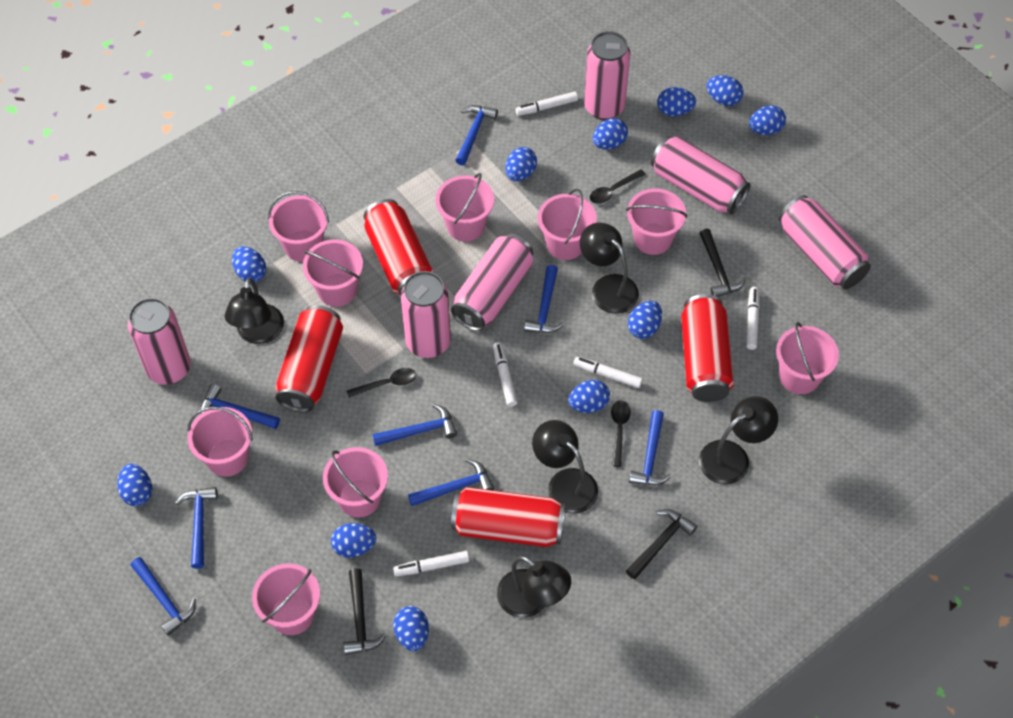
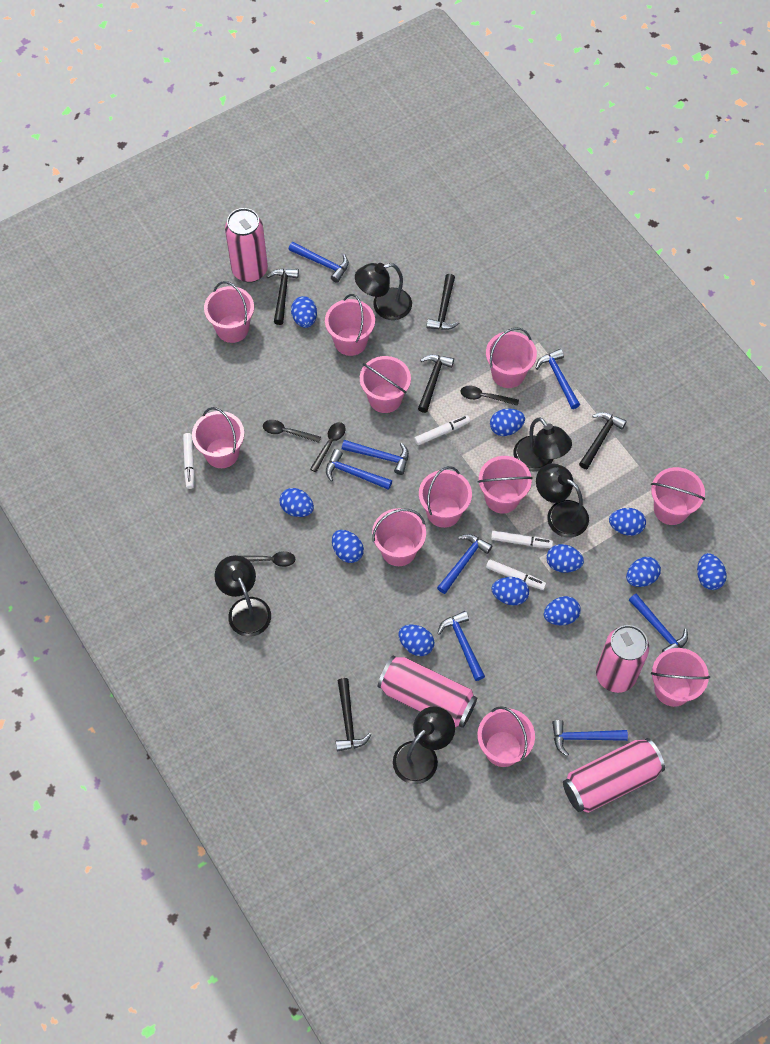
black hammer: 3 -> 5
black spoon: 3 -> 4
pink bucket: 9 -> 11
pink can: 6 -> 4
red can: 4 -> 0
white marker: 5 -> 4

